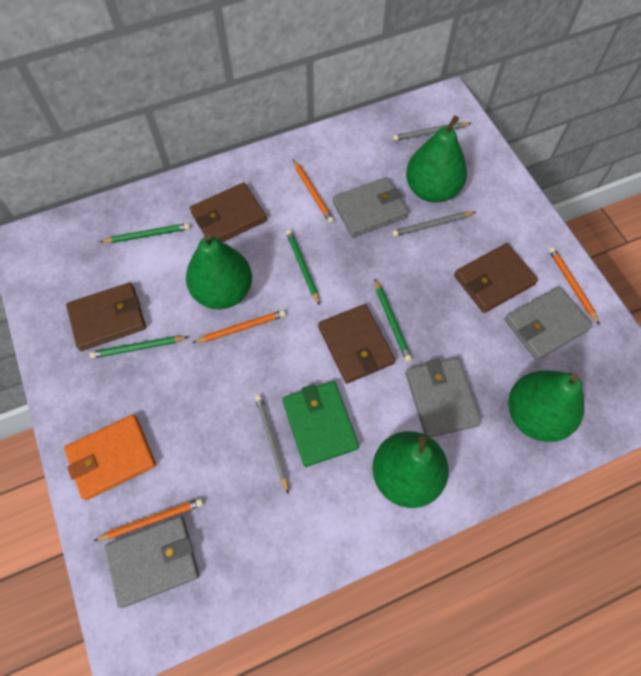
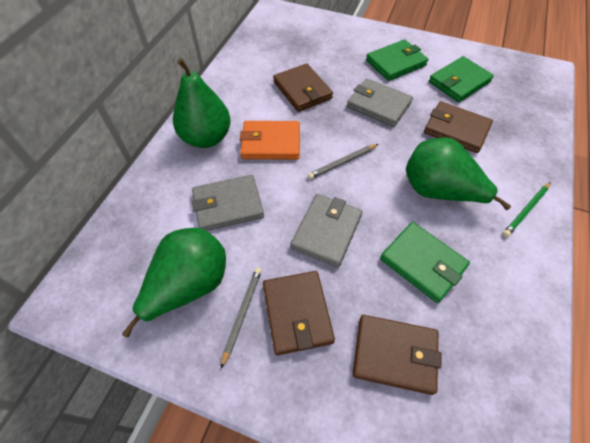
green pear: 4 -> 3
green pencil: 4 -> 1
green wallet: 1 -> 3
grey pencil: 3 -> 2
grey wallet: 4 -> 3
orange pencil: 4 -> 0

